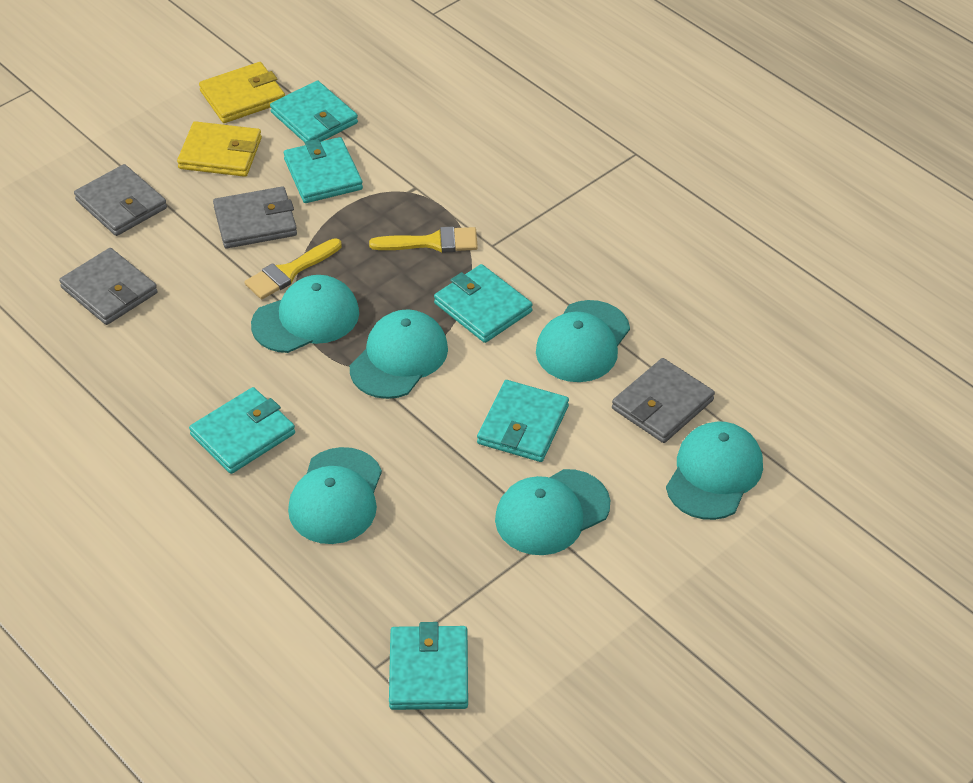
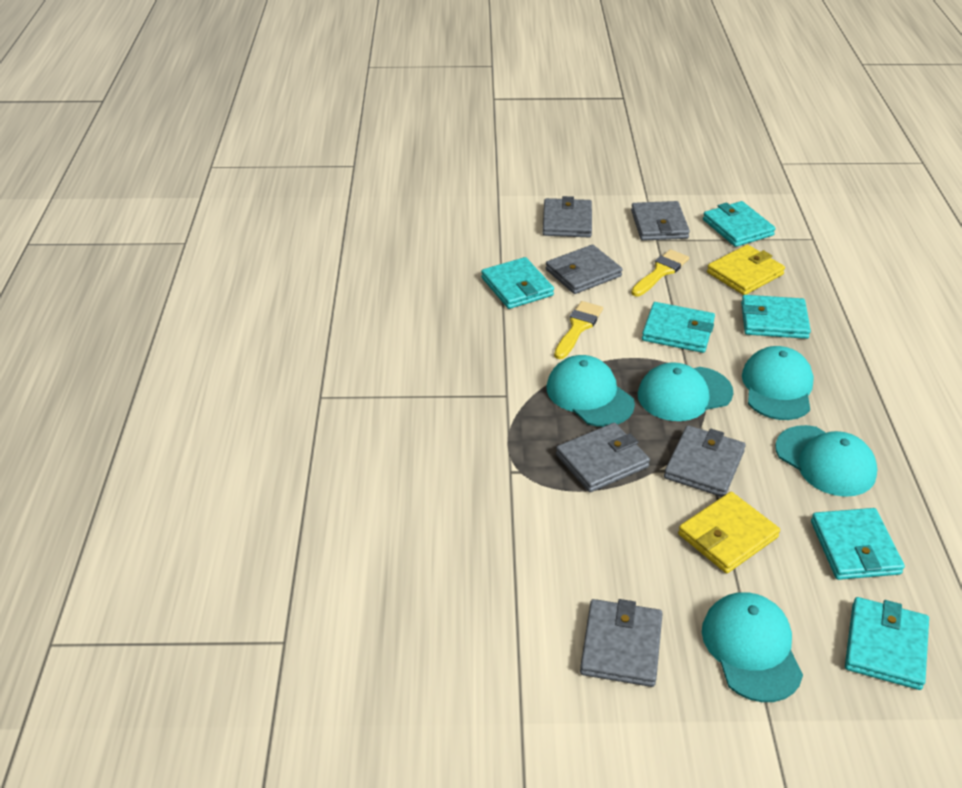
grey wallet: 4 -> 6
turquoise cap: 6 -> 5

